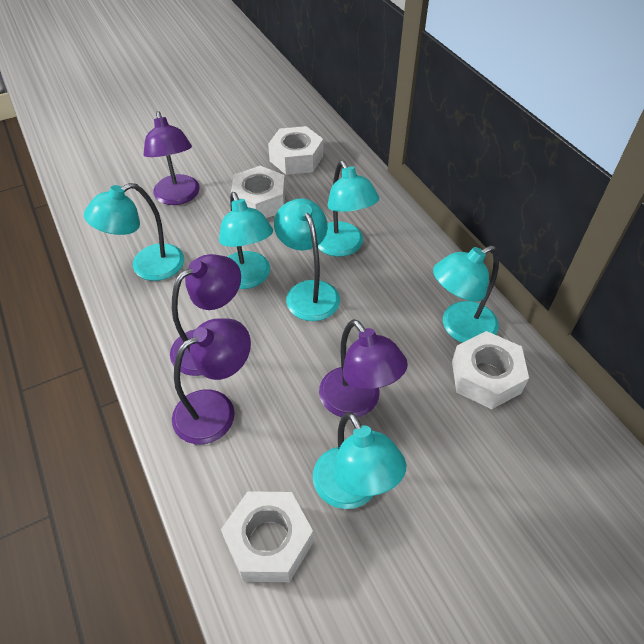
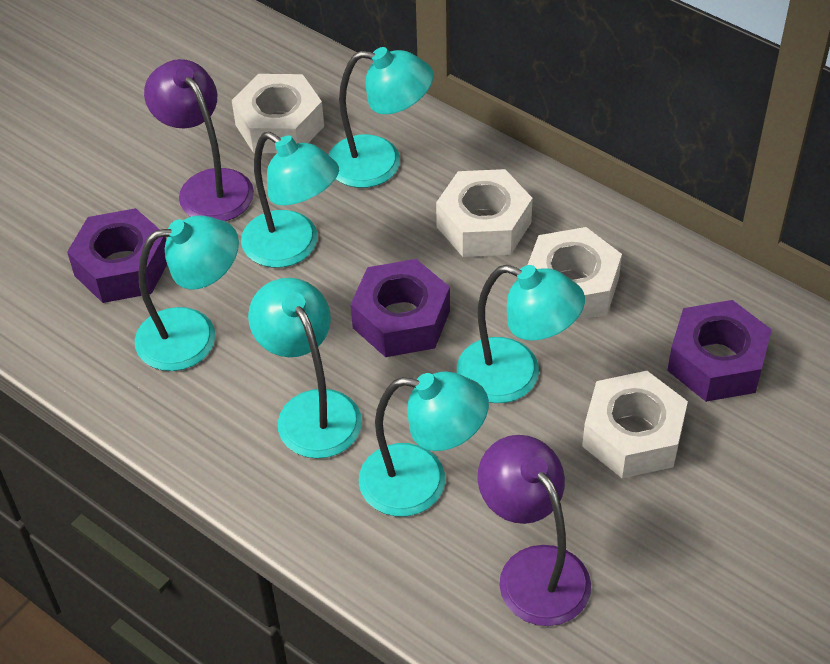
purple lamp: 4 -> 2
purple nut: 0 -> 3

